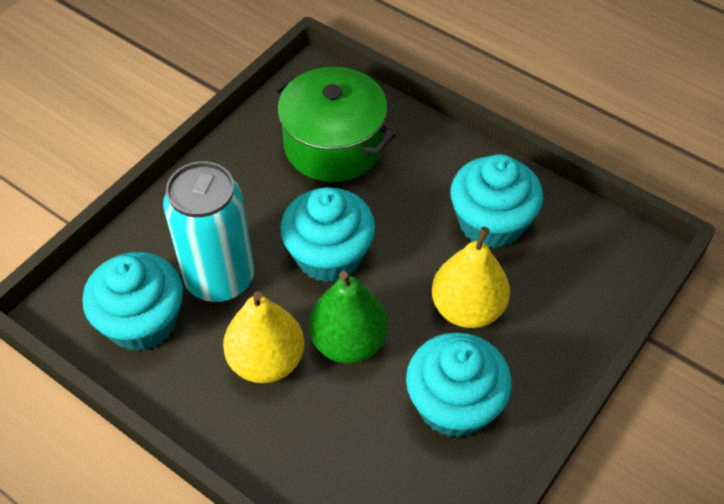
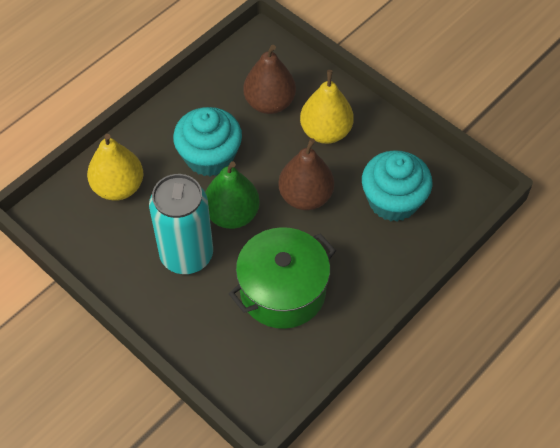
brown pear: 0 -> 2
turquoise cupcake: 4 -> 2

